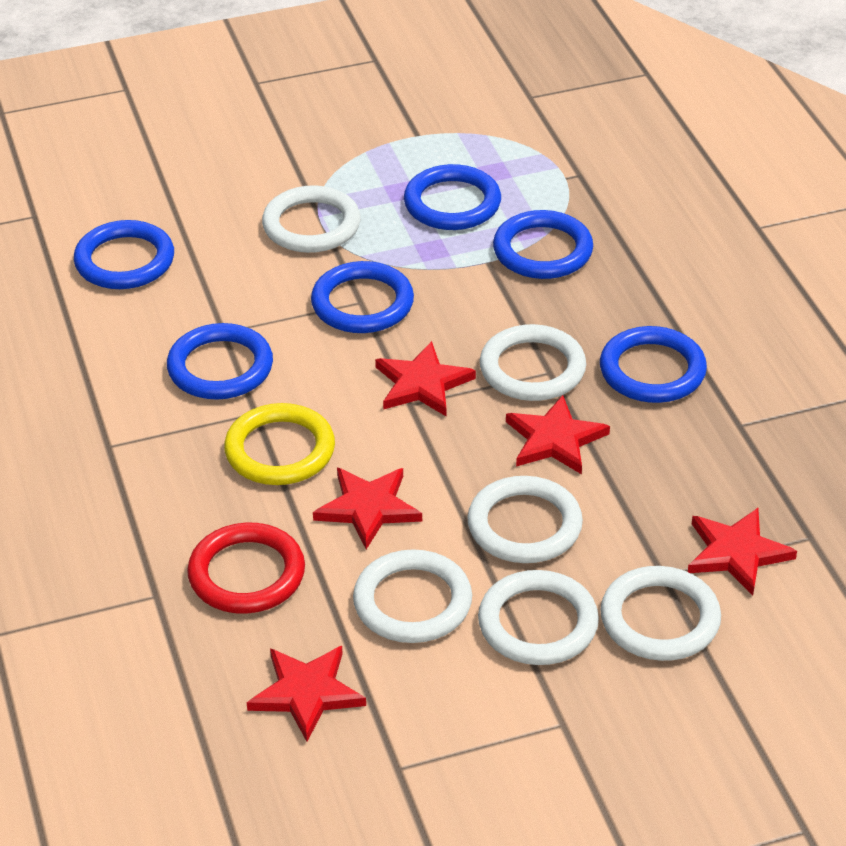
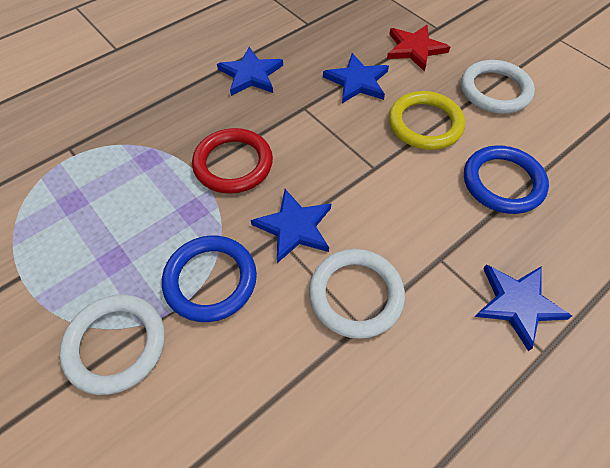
blue ring: 6 -> 2
blue star: 0 -> 4
red star: 5 -> 1
white ring: 6 -> 3

